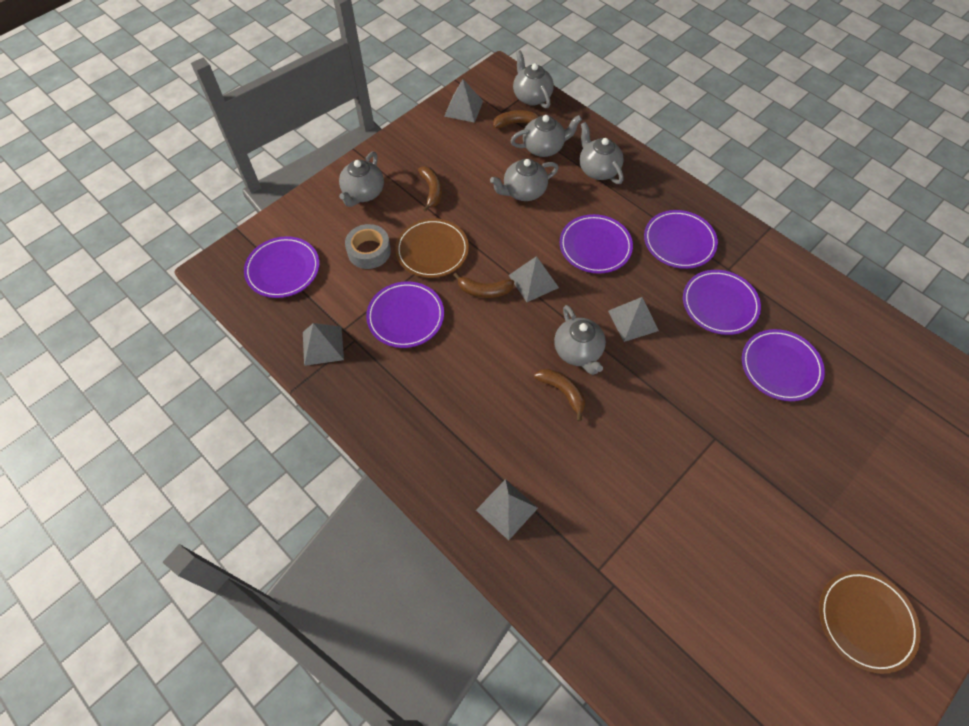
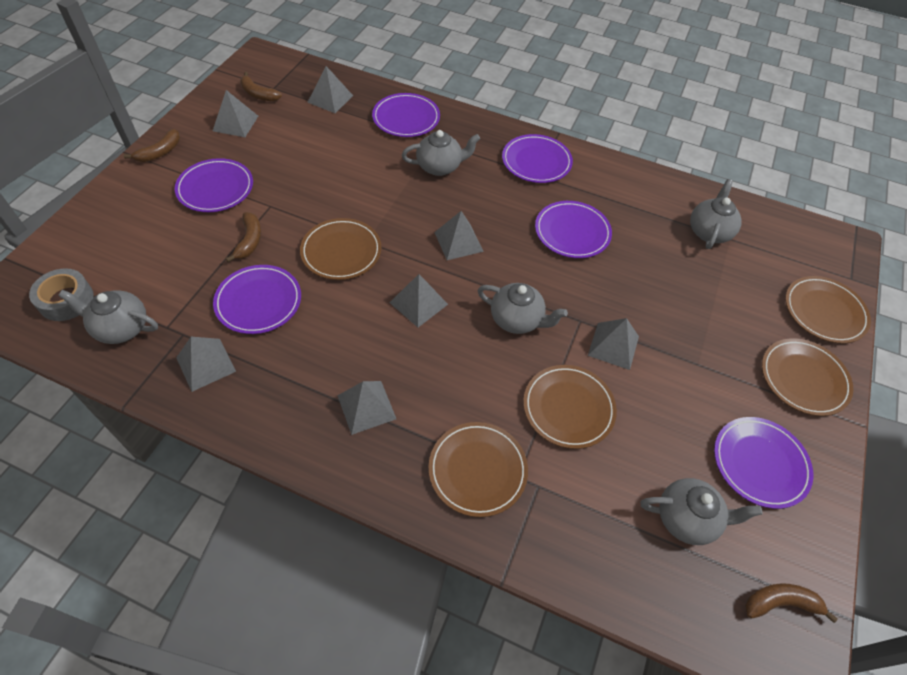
brown plate: 2 -> 5
grey pyramid: 5 -> 7
grey teapot: 6 -> 5

